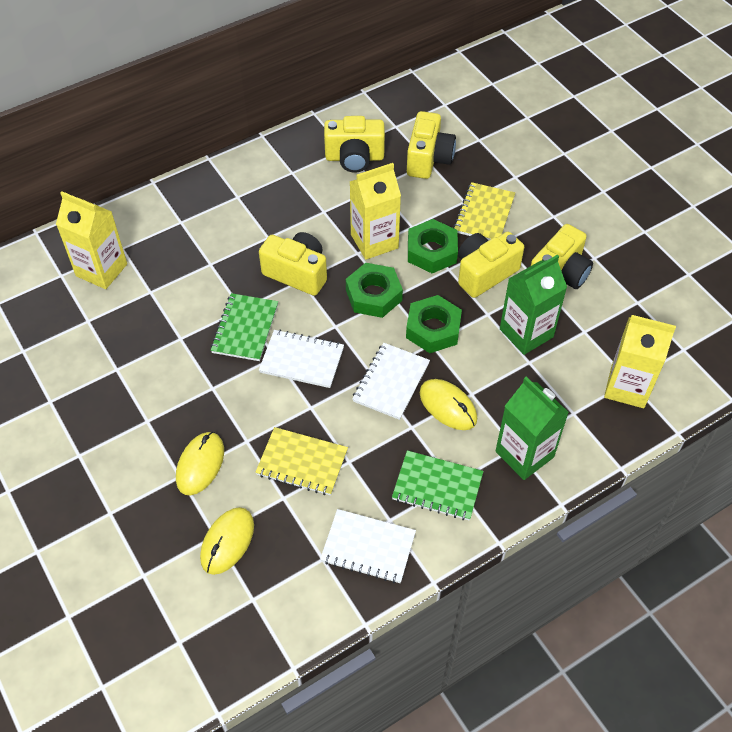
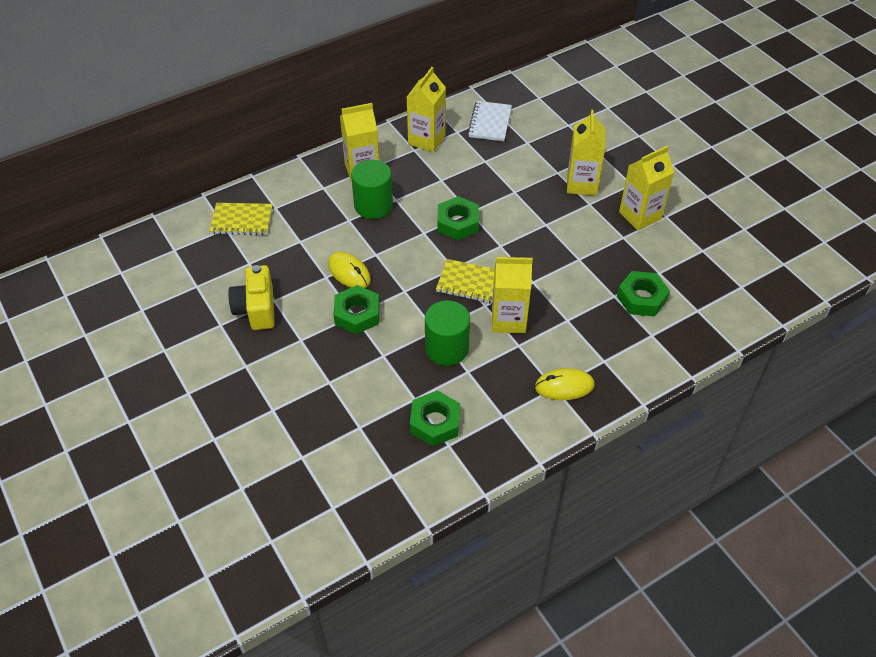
green carton: 2 -> 0
green cylinder: 0 -> 2
green notebook: 2 -> 0
green nut: 3 -> 4
white notebook: 3 -> 1
yellow camera: 5 -> 1
yellow carton: 3 -> 5
yellow mouse: 3 -> 2

